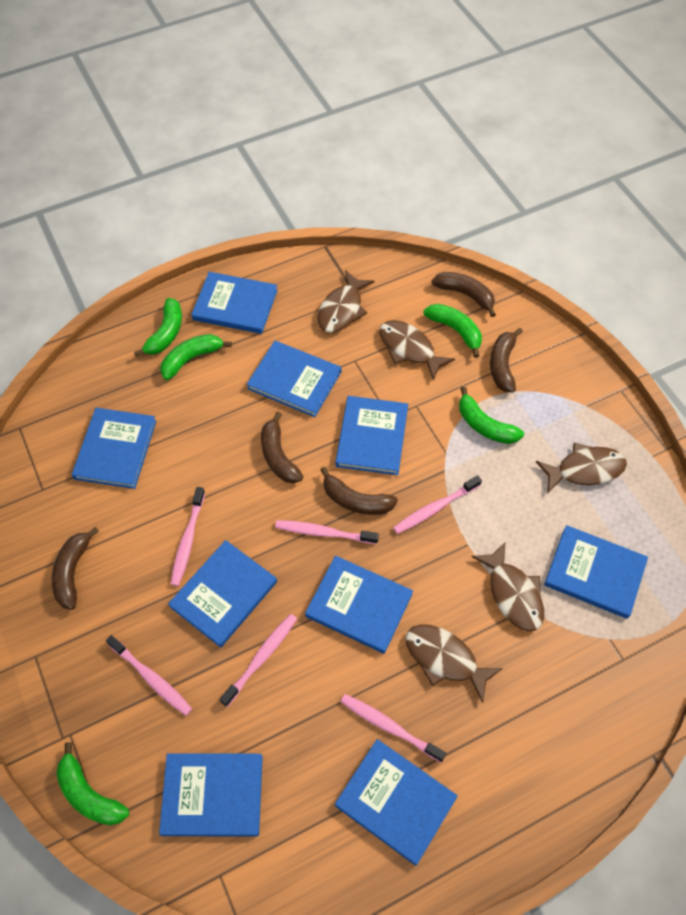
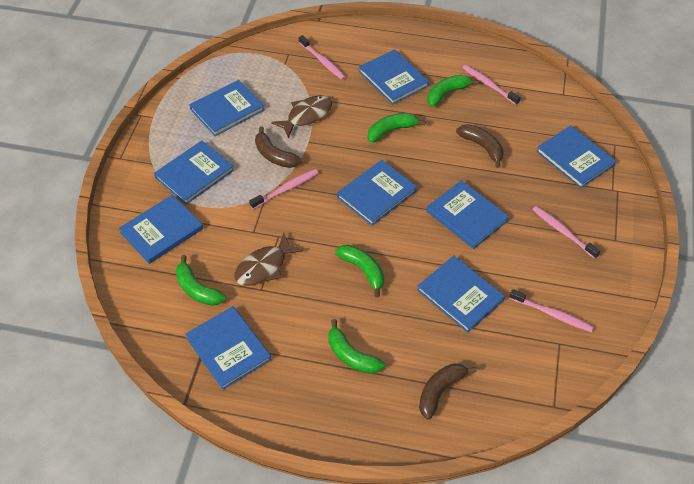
brown banana: 5 -> 3
brown fish: 5 -> 2
pink toothbrush: 6 -> 5

